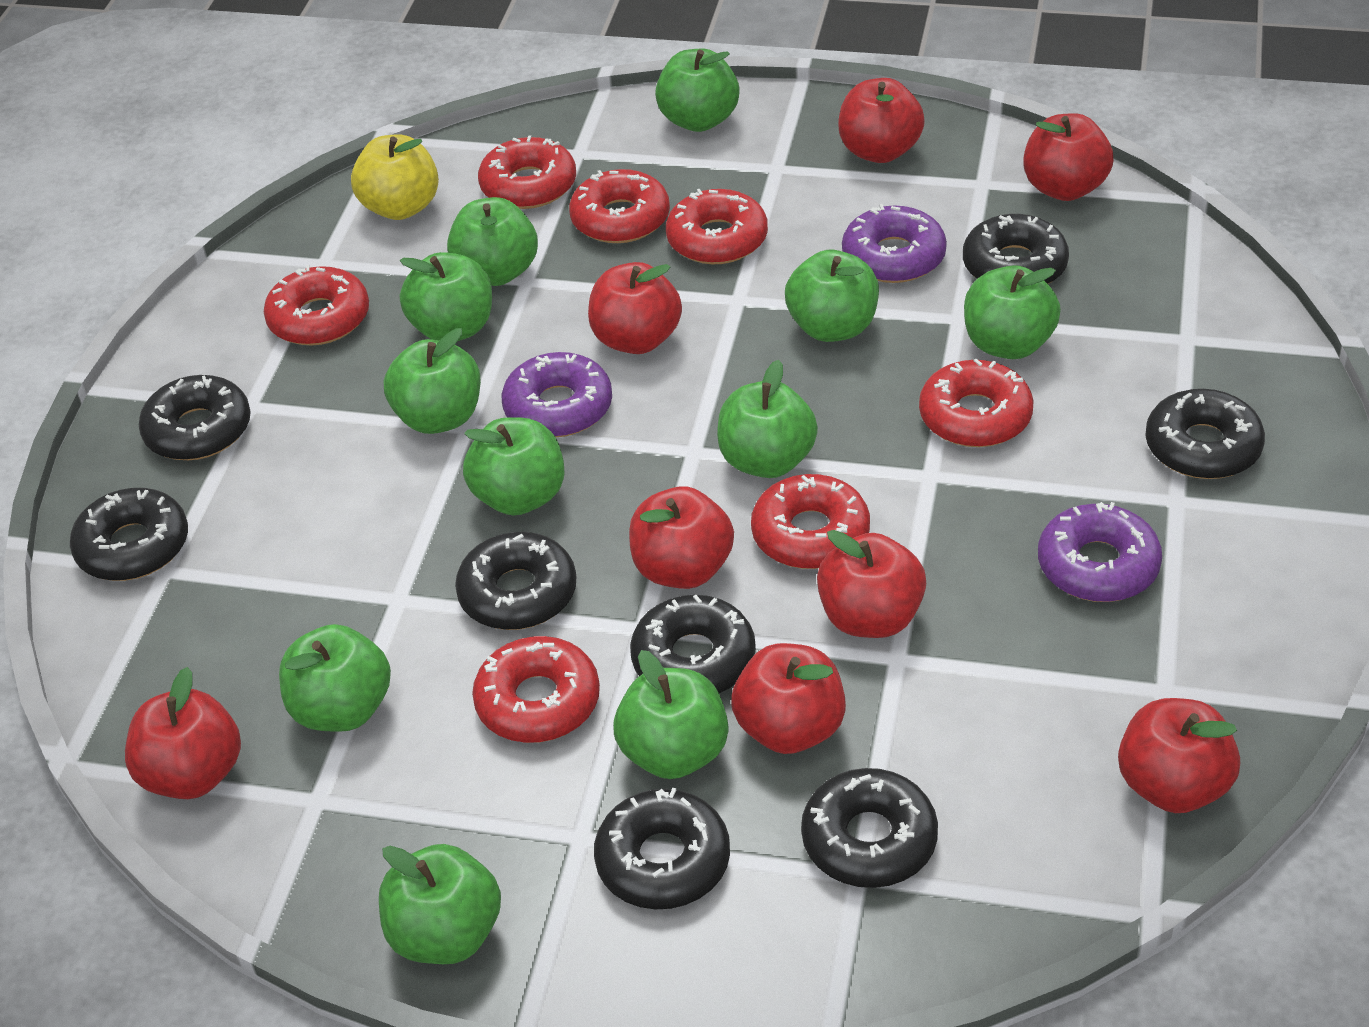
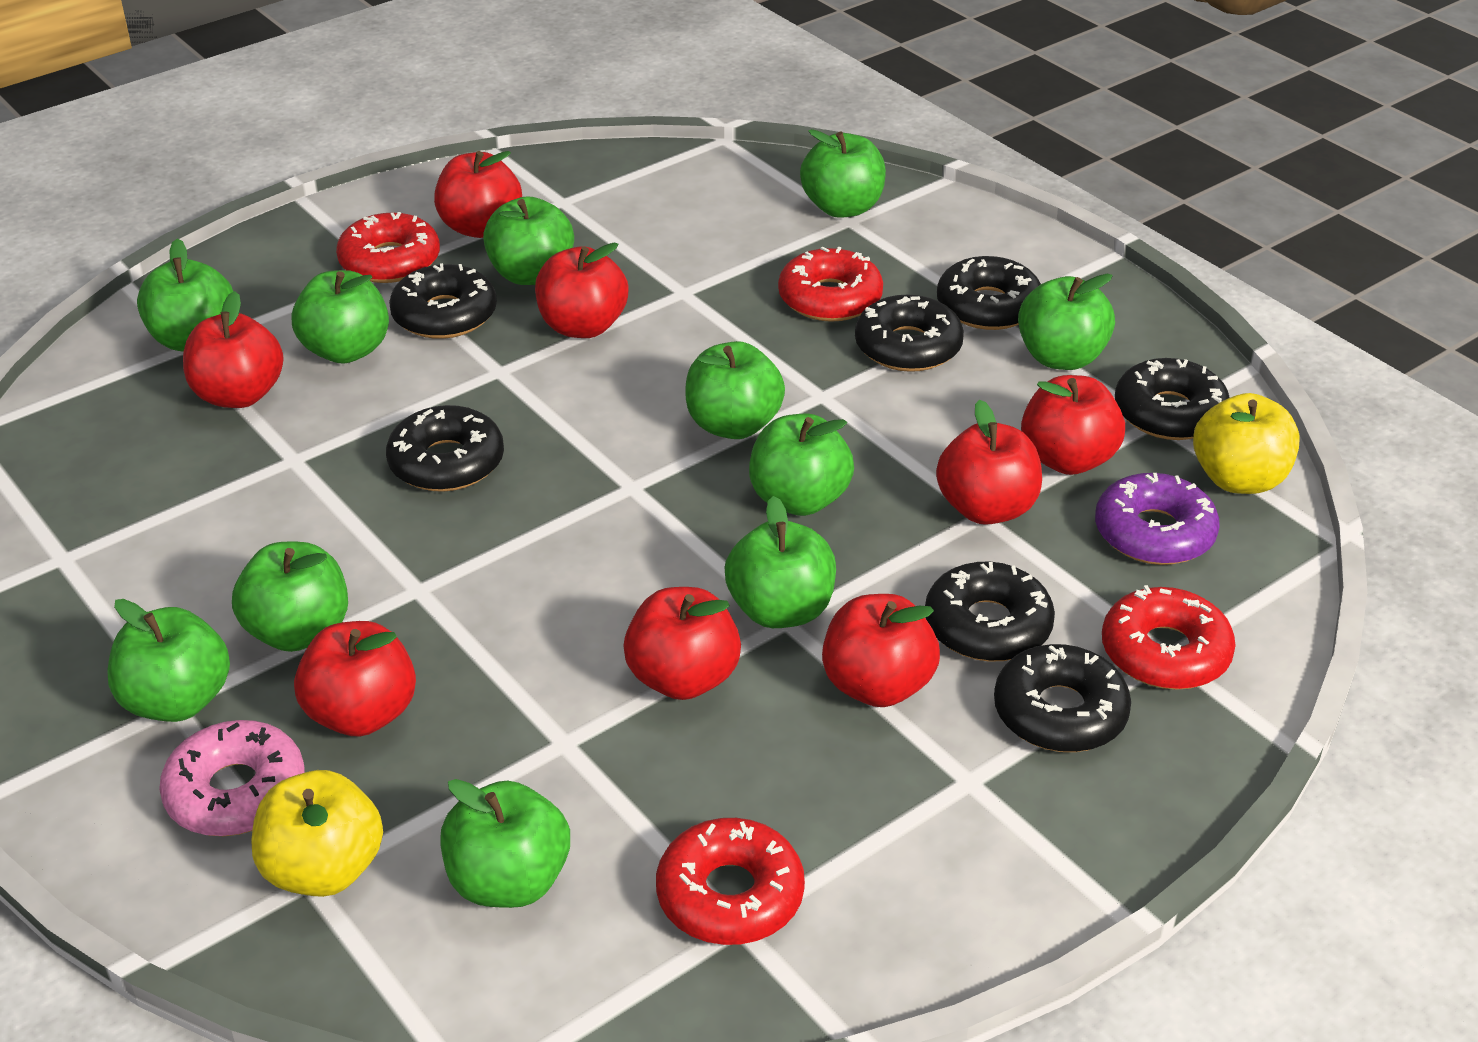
black donut: 8 -> 7
pink donut: 0 -> 1
purple donut: 3 -> 1
red donut: 7 -> 4
yellow apple: 1 -> 2

